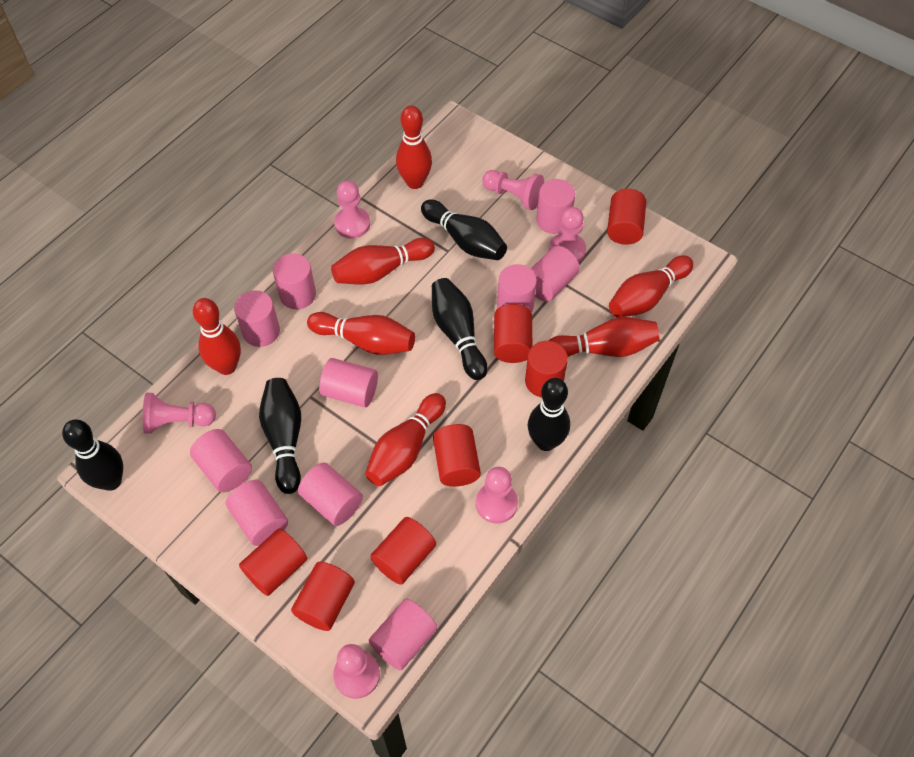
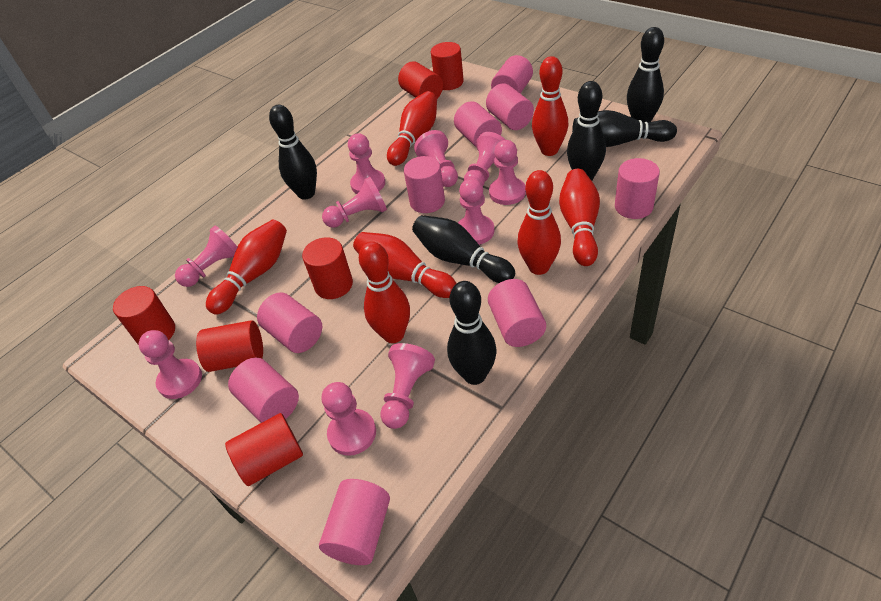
black bowling pin: 5 -> 6
pink cylinder: 10 -> 9
pink pawn: 6 -> 10
red cylinder: 7 -> 6

